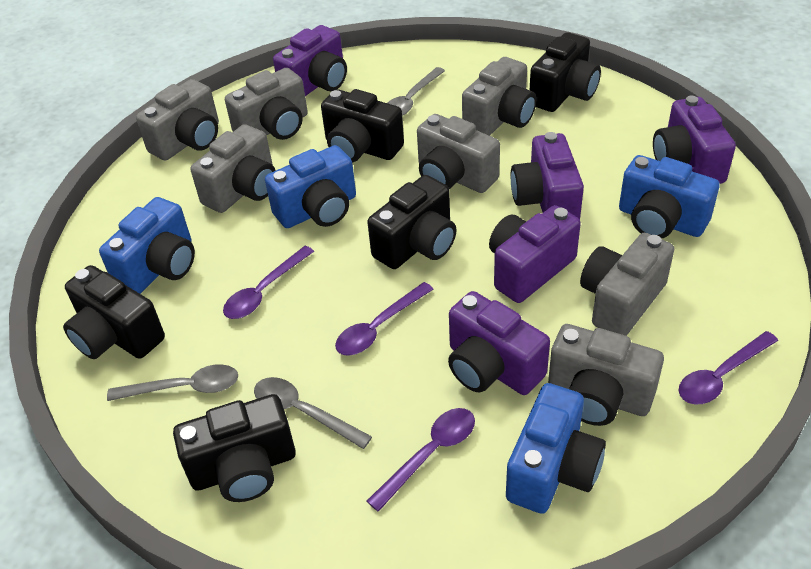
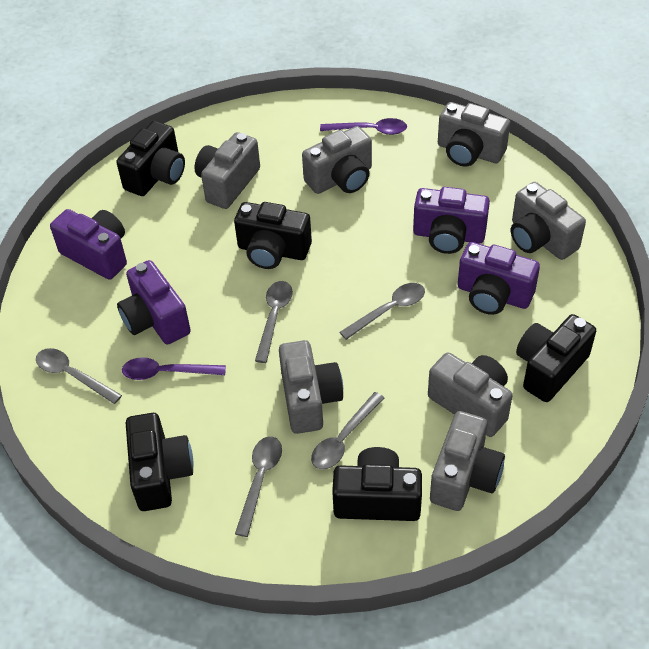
blue camera: 4 -> 0
grey spoon: 3 -> 5
purple camera: 5 -> 4
purple spoon: 4 -> 2

